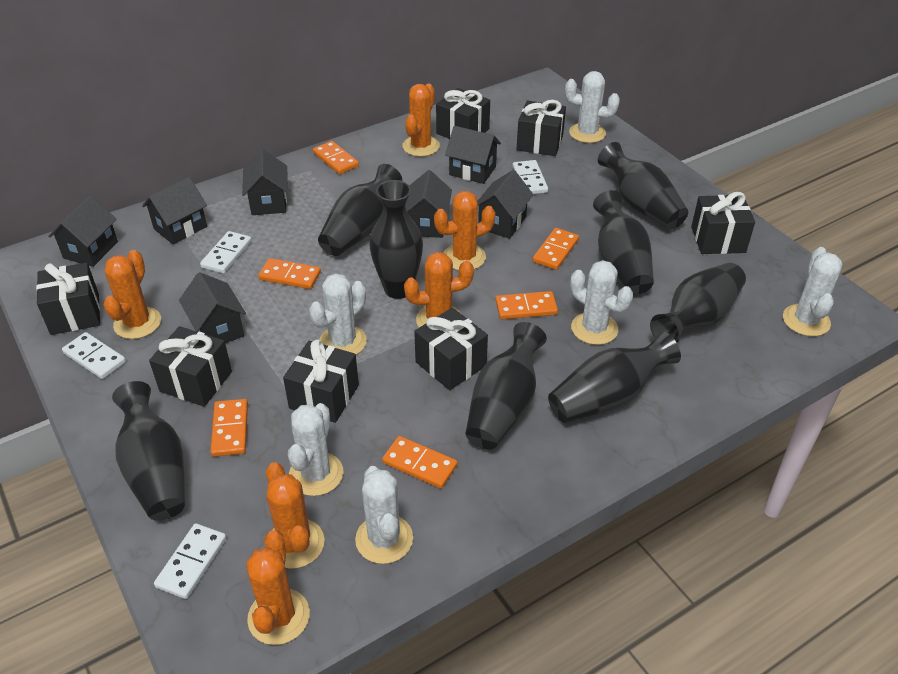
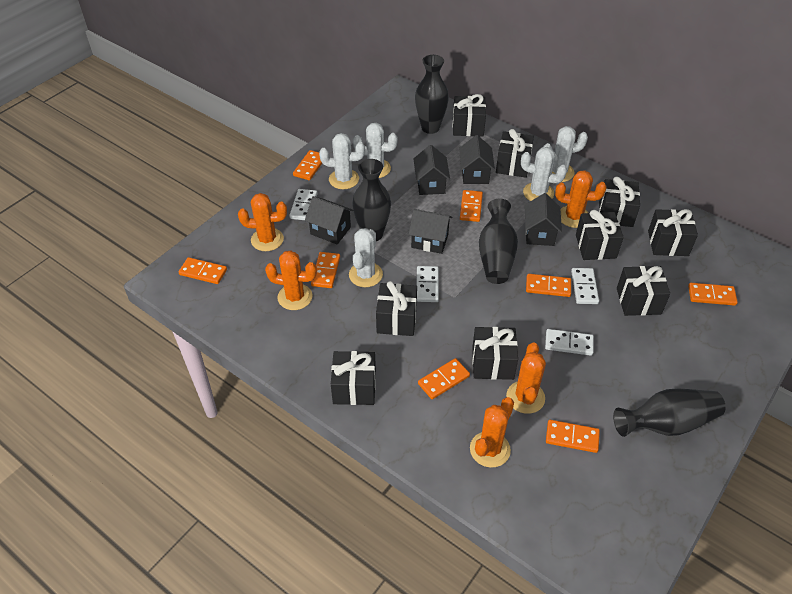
black gift: 7 -> 9
black house: 7 -> 5
black vase: 8 -> 4
orange cactus: 6 -> 5
orange domino: 6 -> 8
white cactus: 6 -> 5

